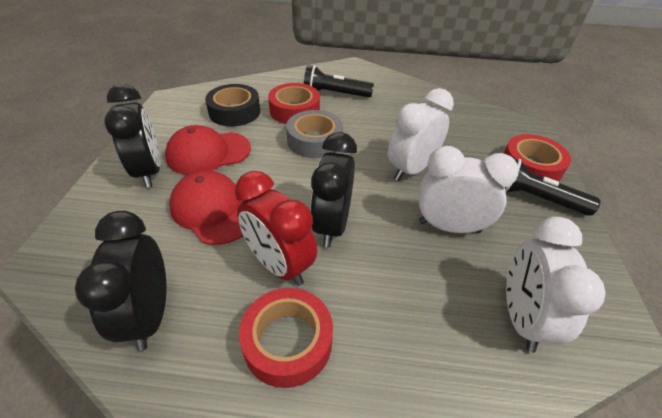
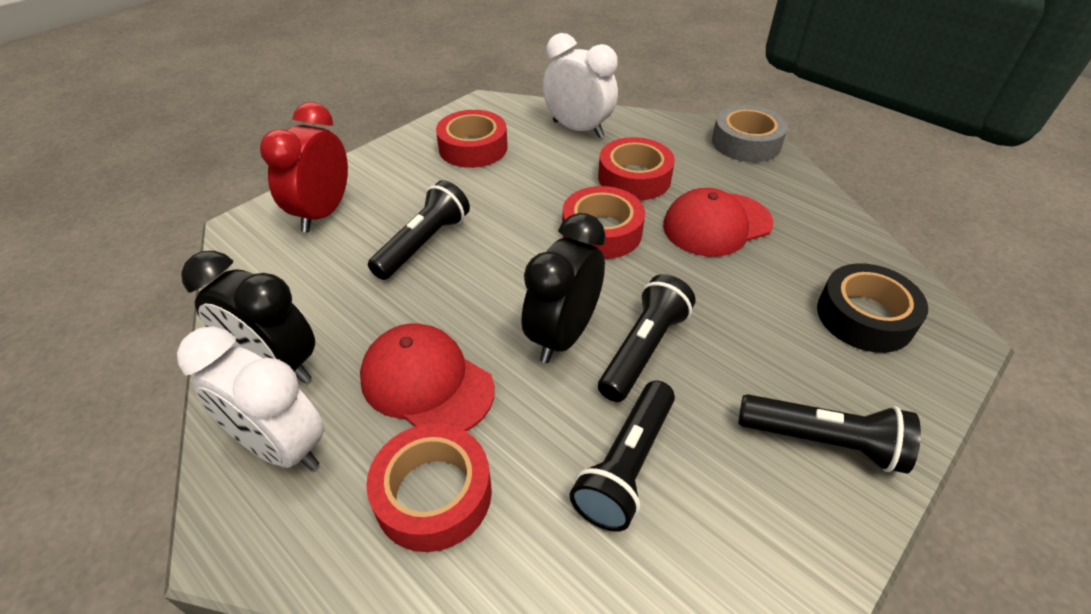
black clock: 3 -> 2
black flashlight: 2 -> 4
red tape: 3 -> 4
white clock: 3 -> 2

